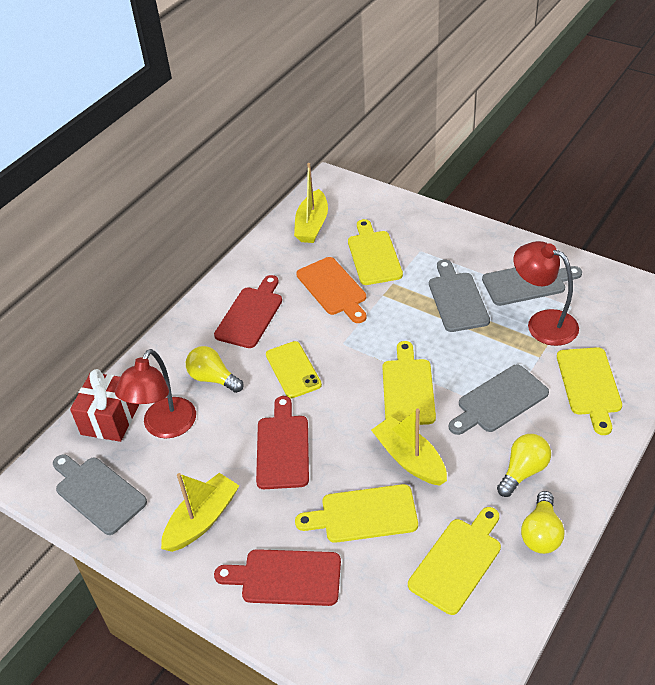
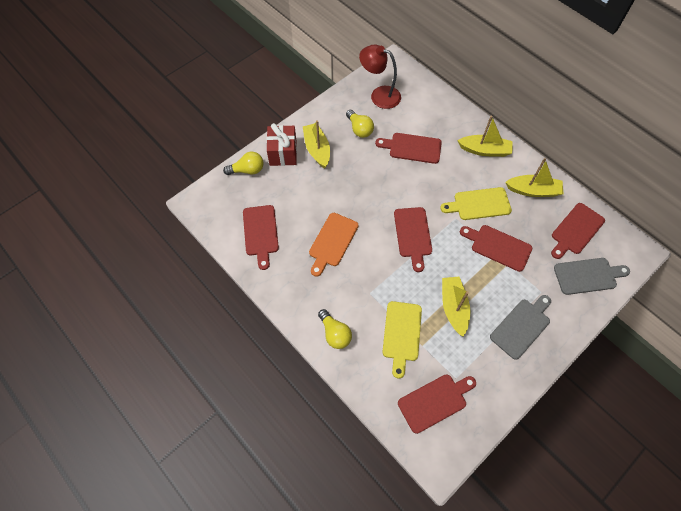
grey cutting board: 4 -> 2
red cutting board: 3 -> 6
red lamp: 2 -> 1
yellow boat: 3 -> 4
yellow cutting board: 5 -> 2
yellow phone: 1 -> 0

